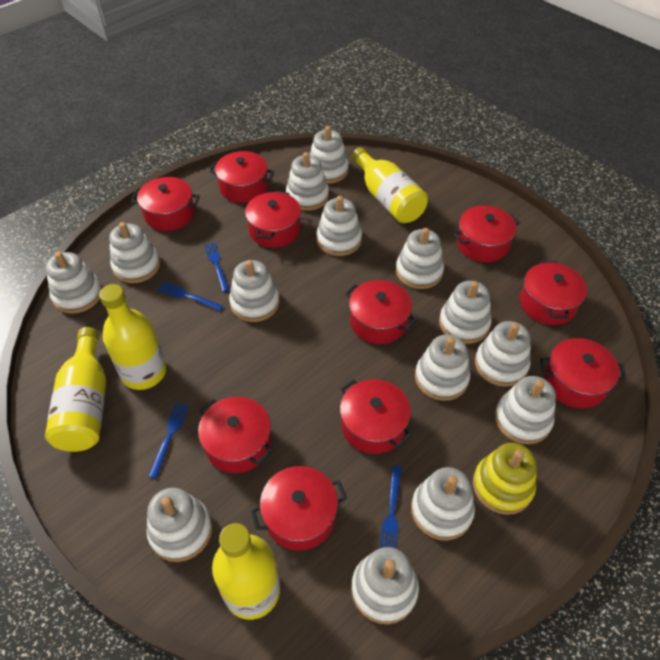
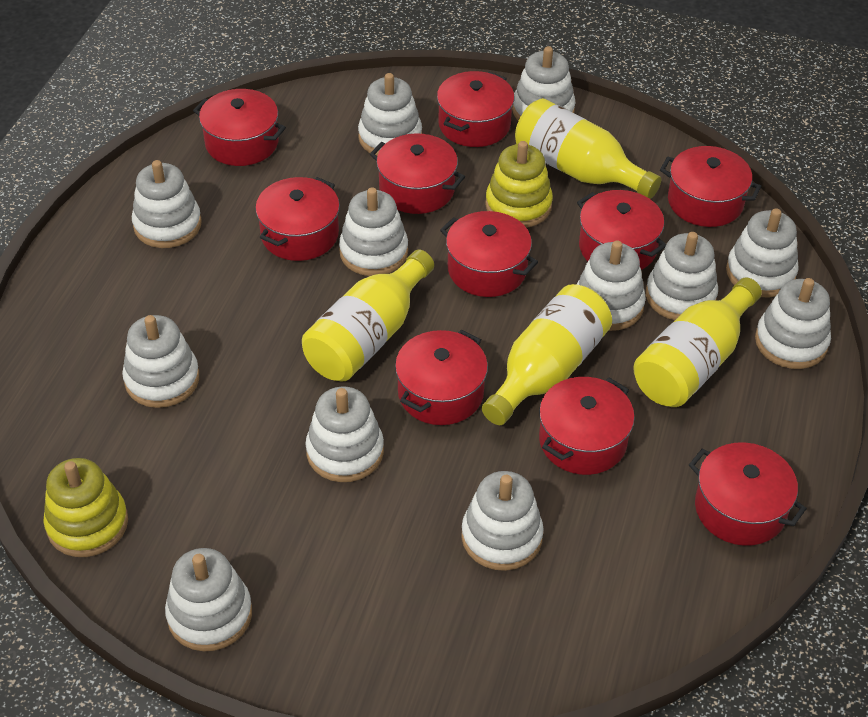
blue fork: 4 -> 0
white stacking toy: 14 -> 12
yellow stacking toy: 1 -> 2

